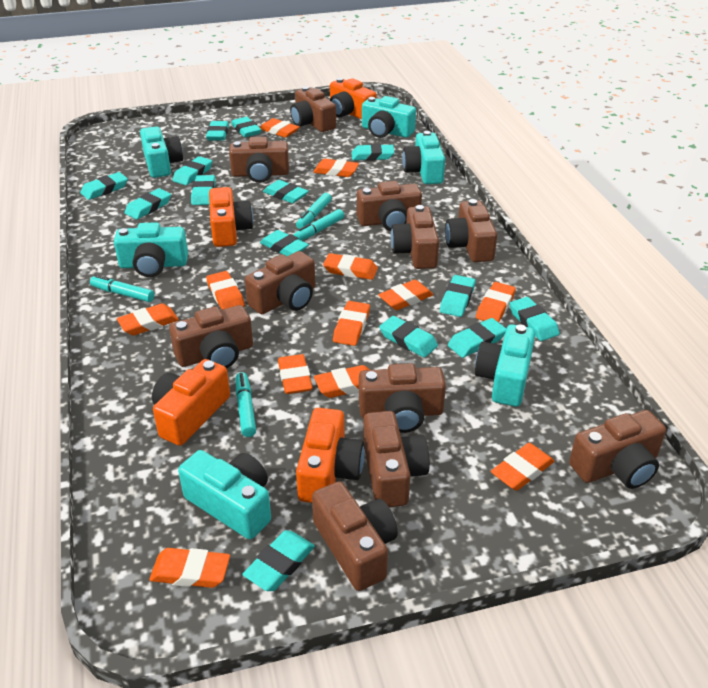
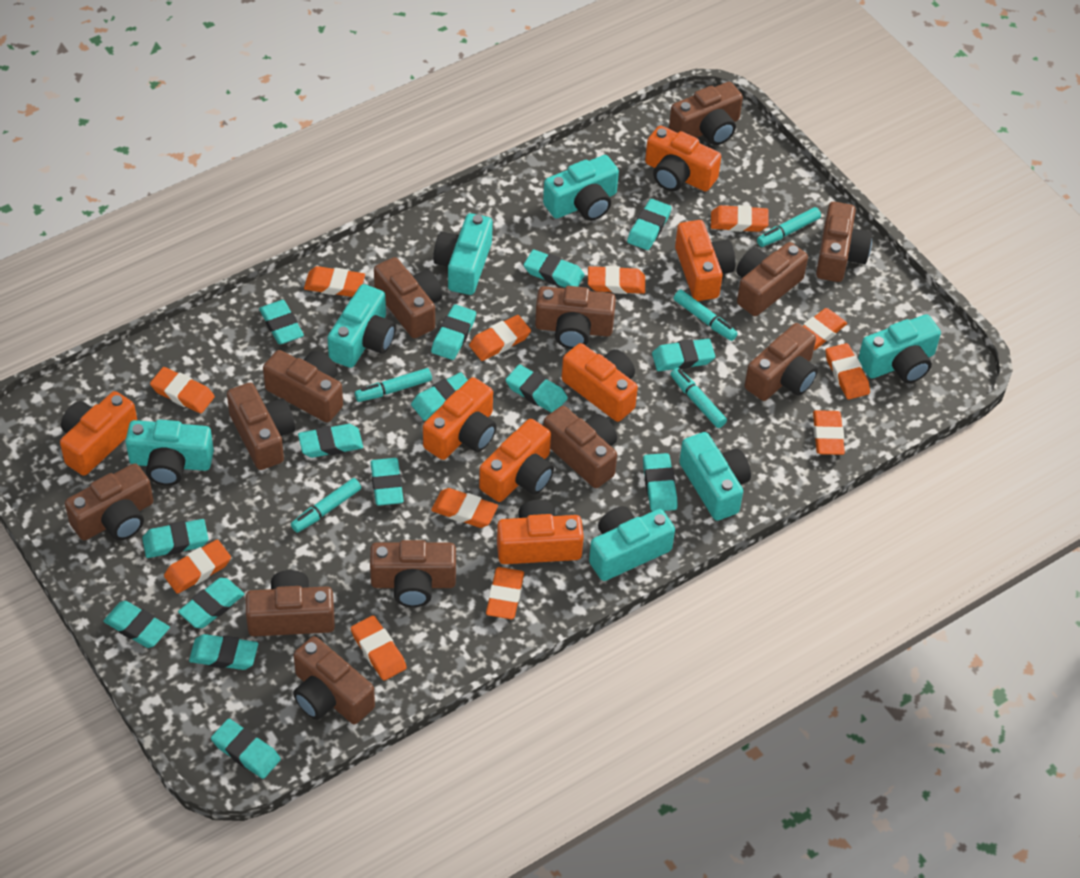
brown camera: 11 -> 13
orange camera: 4 -> 7
turquoise camera: 6 -> 7
turquoise eraser: 14 -> 15
turquoise marker: 4 -> 5

